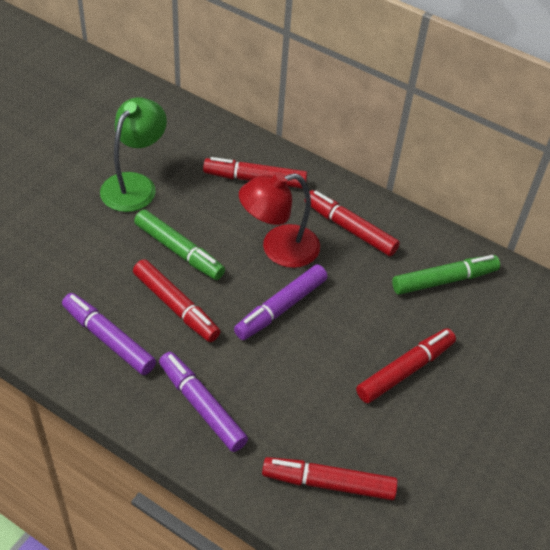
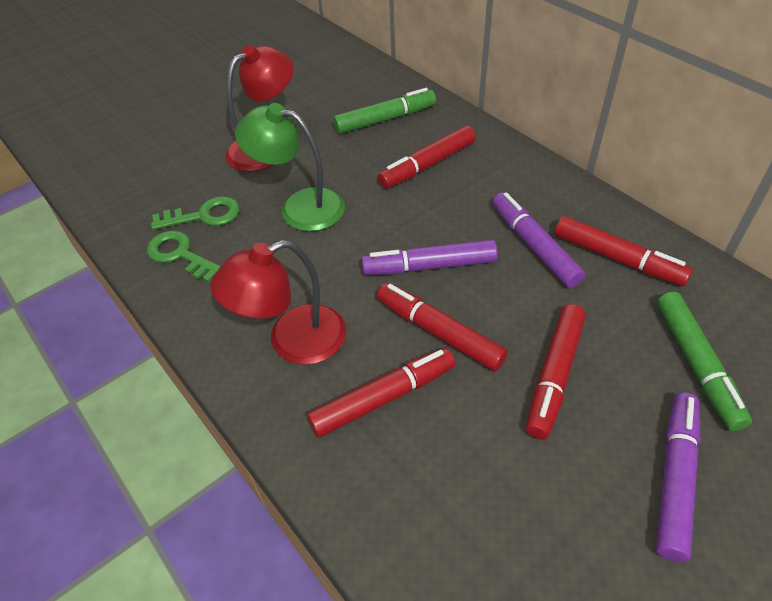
green key: 0 -> 2
red lamp: 1 -> 2

